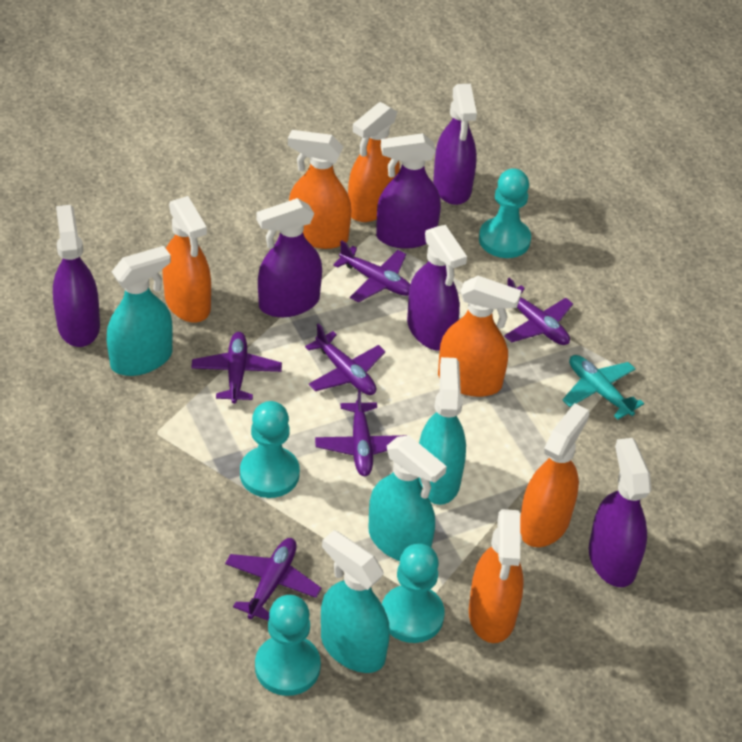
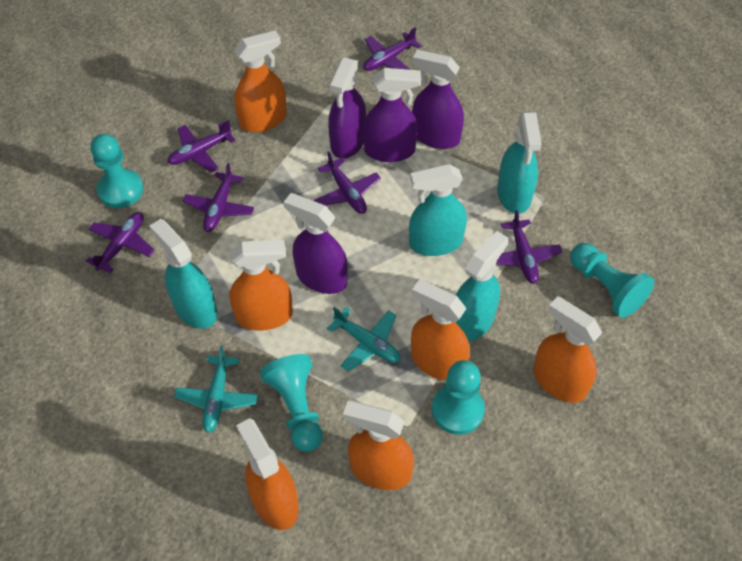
purple spray bottle: 6 -> 4
turquoise plane: 1 -> 2

